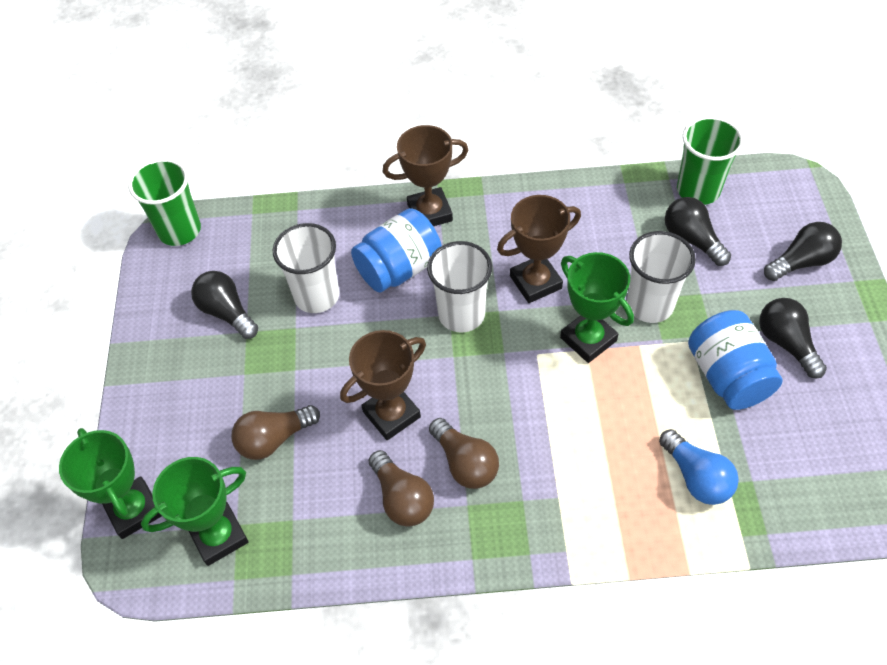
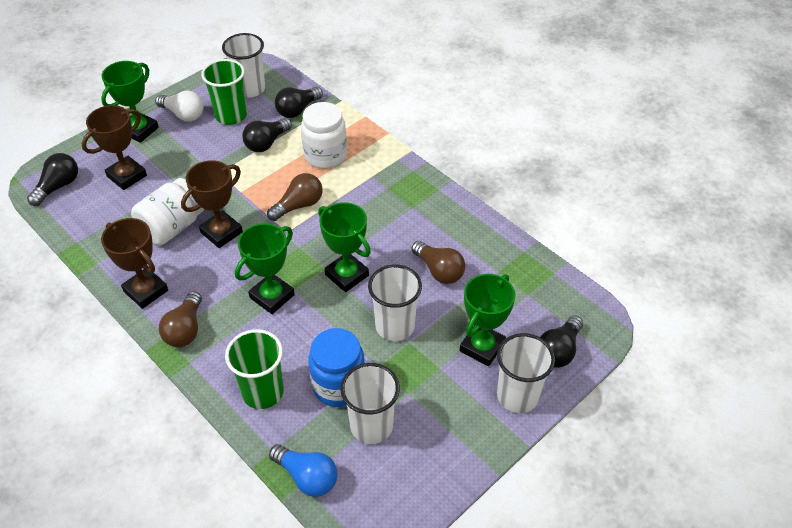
blue jar: 2 -> 1
green trophy: 3 -> 4
white cup: 3 -> 4
white jar: 0 -> 2
white light bulb: 0 -> 1

